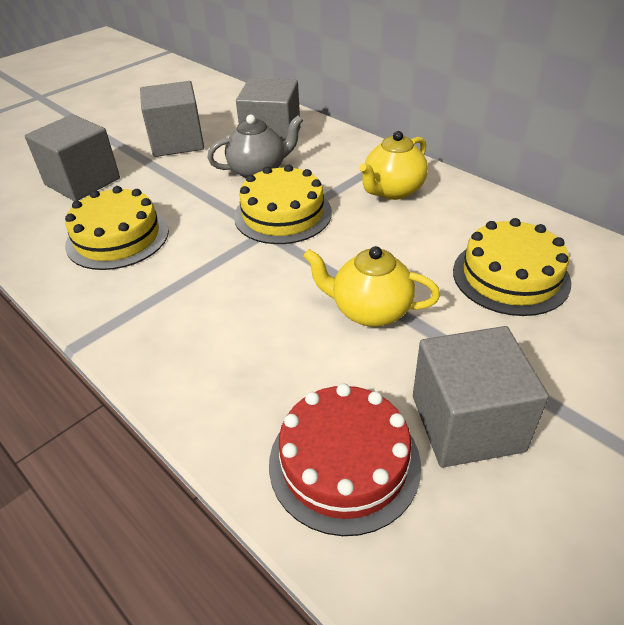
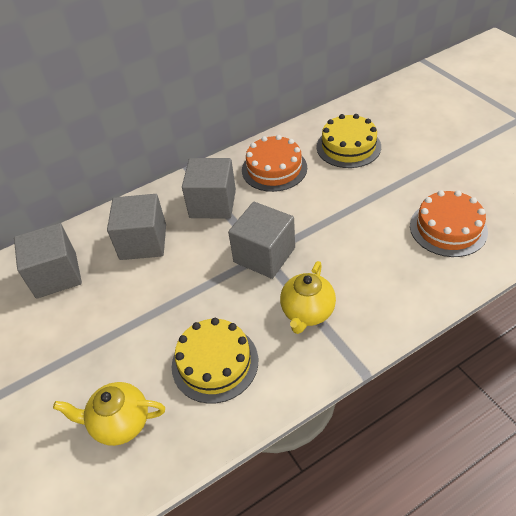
grey teapot: 1 -> 0
orange cake: 0 -> 2
red cake: 1 -> 0
yellow cake: 3 -> 2

